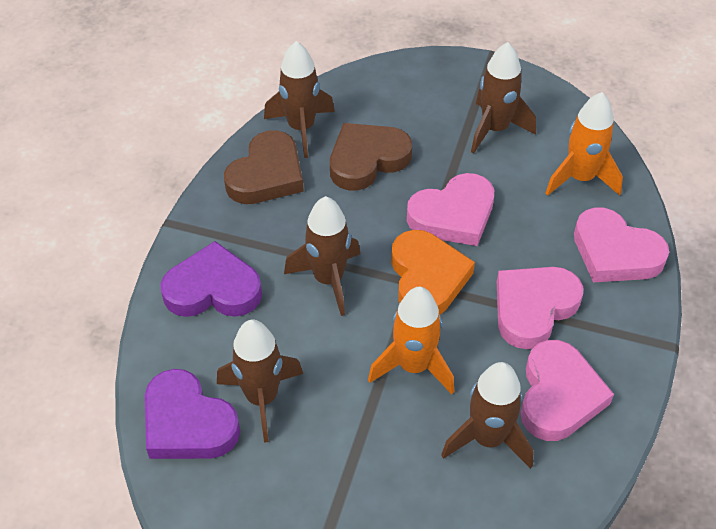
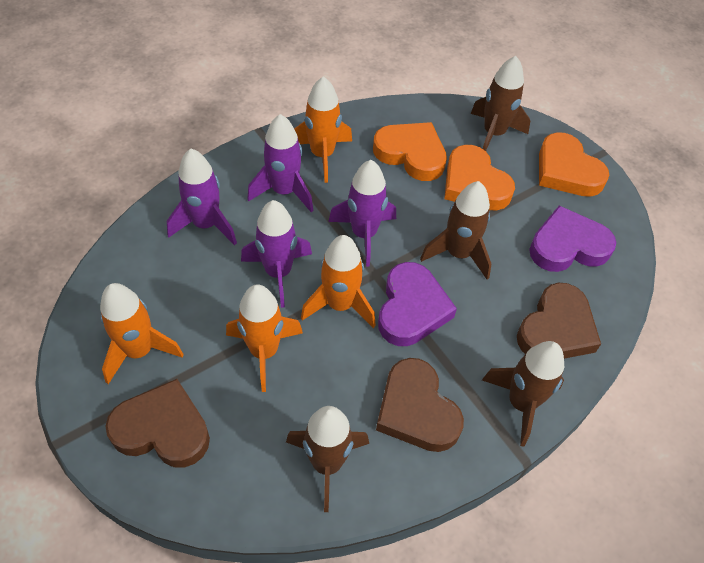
brown heart: 2 -> 3
brown rocket: 5 -> 4
orange heart: 1 -> 3
orange rocket: 2 -> 4
pink heart: 4 -> 0
purple rocket: 0 -> 4

